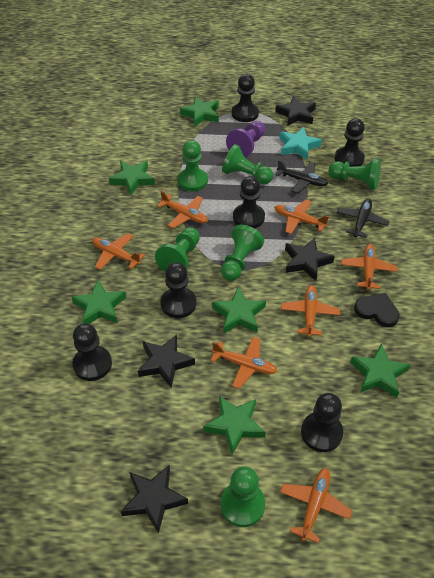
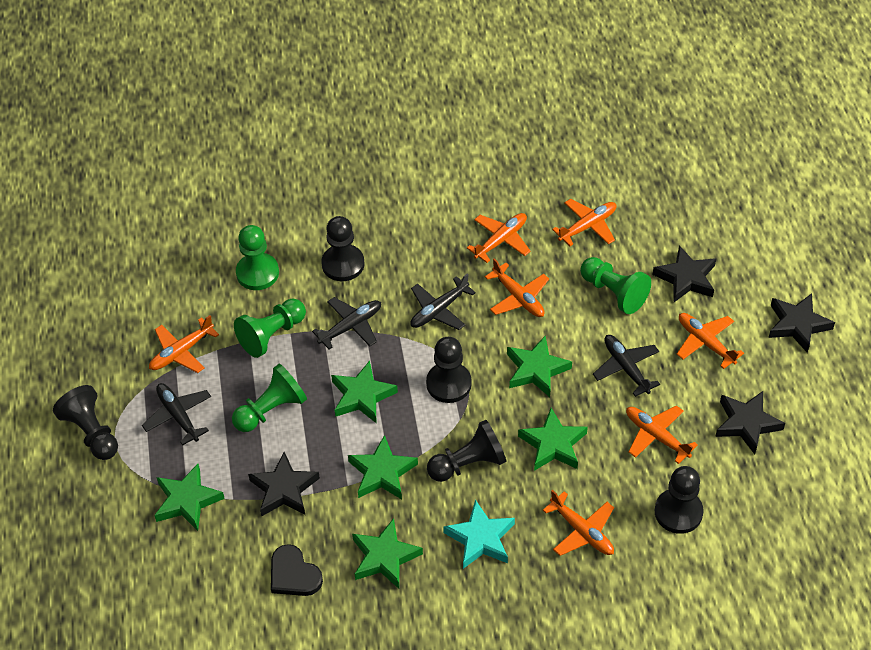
black pawn: 6 -> 5
black plane: 2 -> 4
green pawn: 6 -> 4
purple pawn: 1 -> 0

